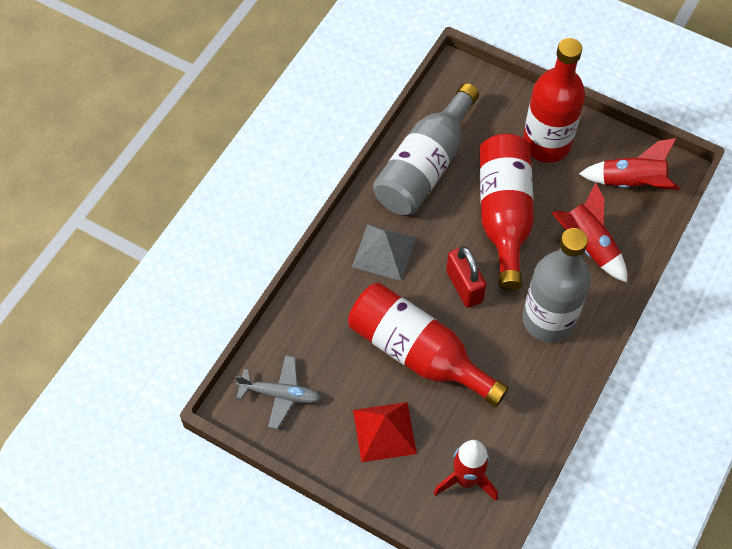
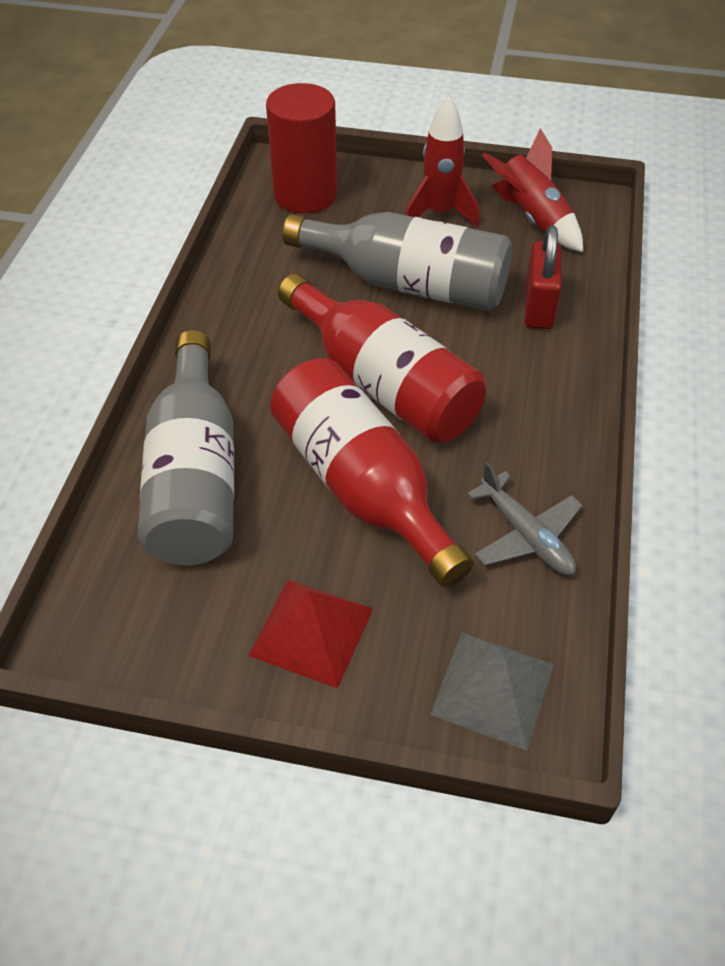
red bottle: 3 -> 2
red cylinder: 0 -> 1
red rocket: 3 -> 2

